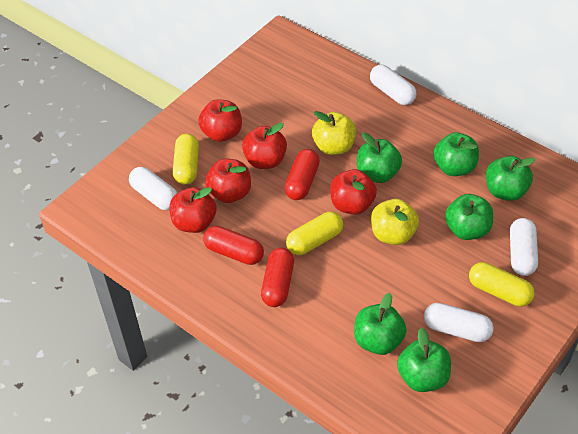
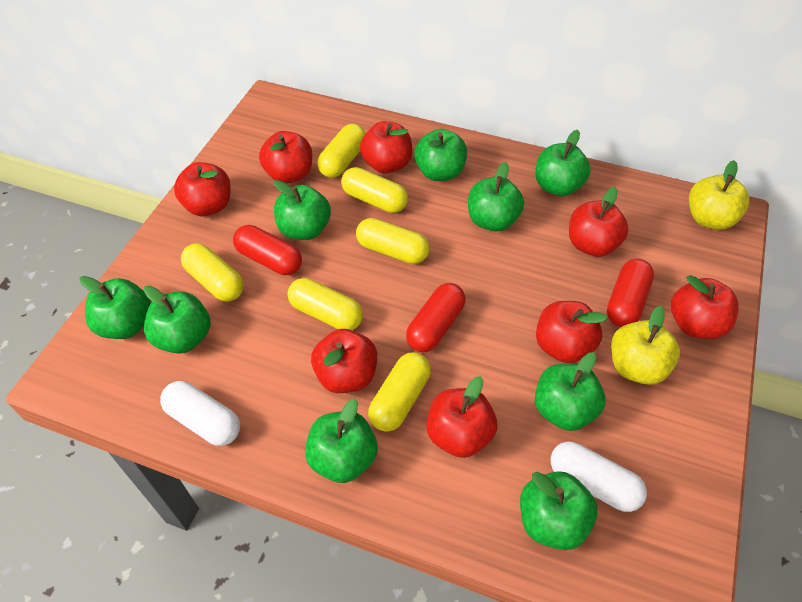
green apple: 6 -> 9
red apple: 5 -> 8
white capsule: 4 -> 2
yellow capsule: 3 -> 6

